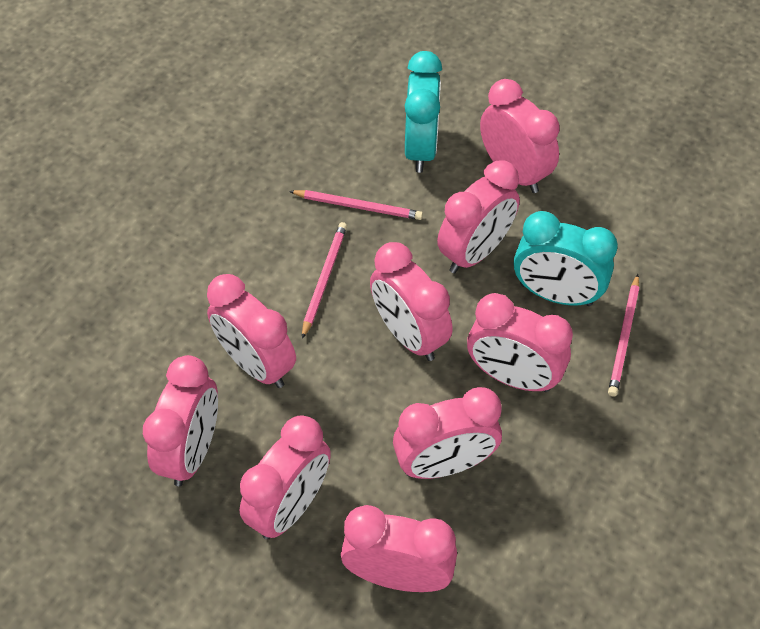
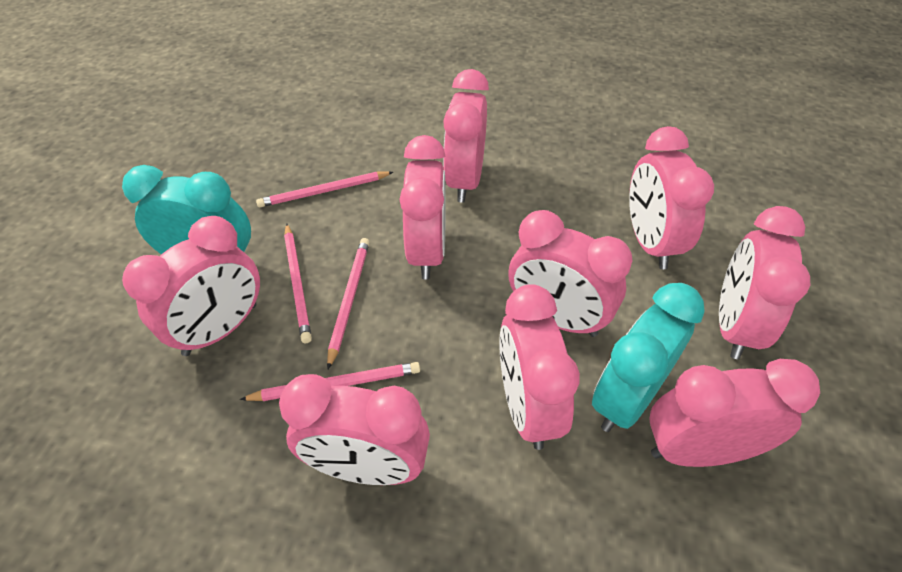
pink pencil: 3 -> 4

